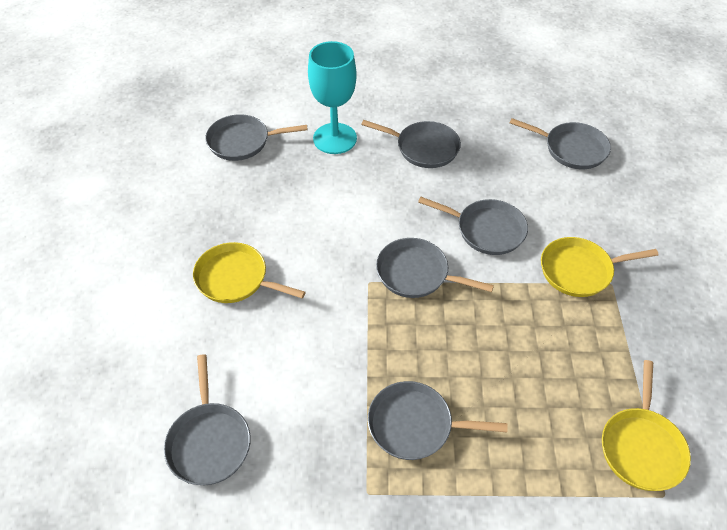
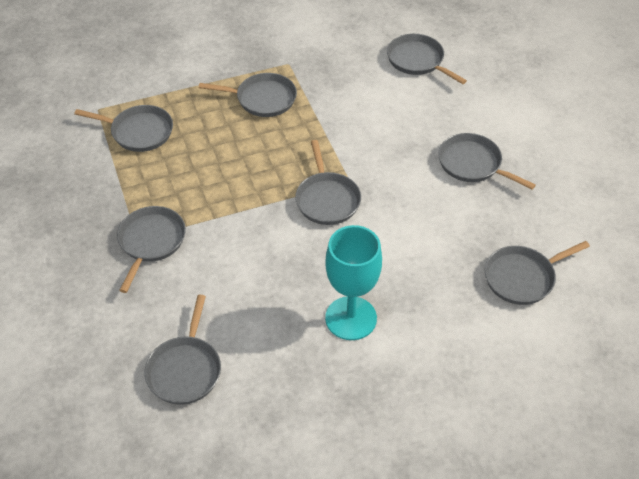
grey pan: 7 -> 8
yellow pan: 3 -> 0

